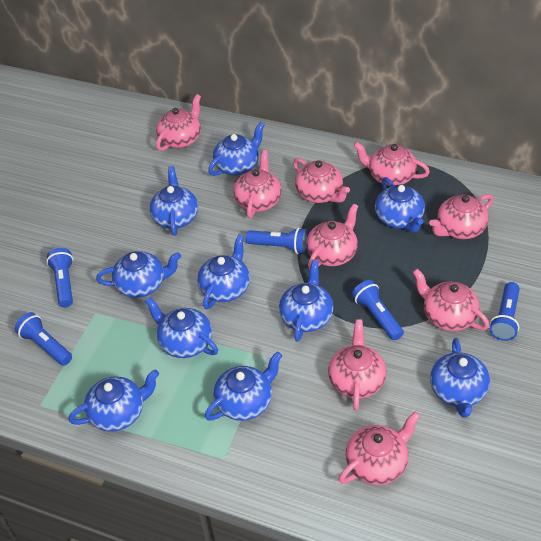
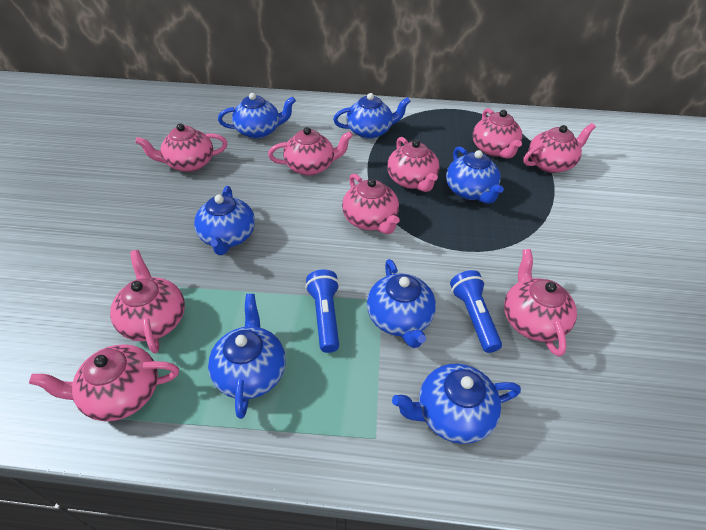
blue flashlight: 5 -> 2
blue teapot: 10 -> 7

